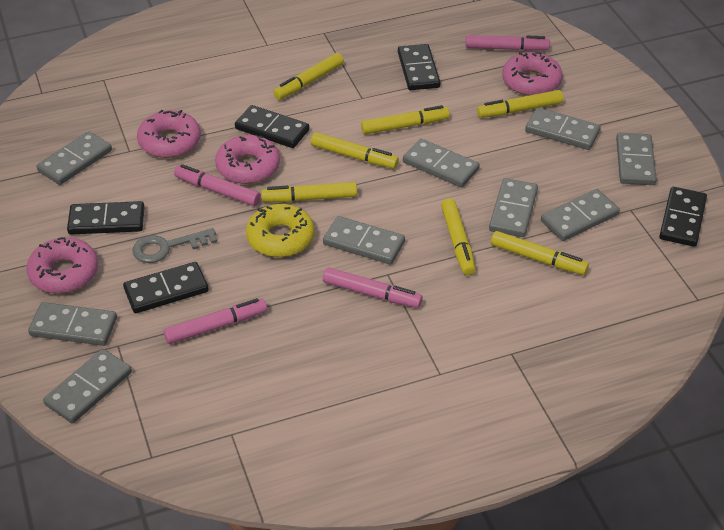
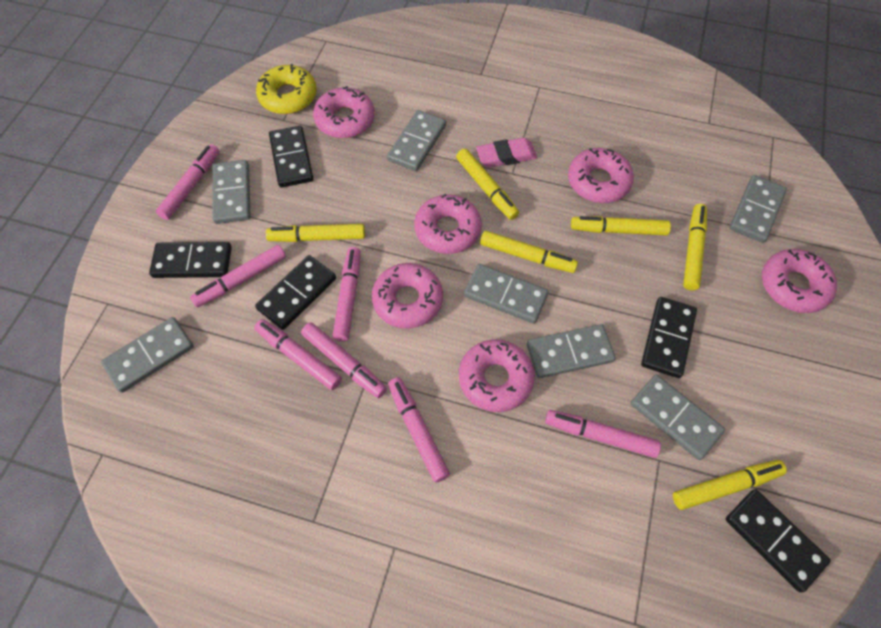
grey domino: 9 -> 7
grey key: 1 -> 0
pink donut: 4 -> 6
pink eraser: 0 -> 1
pink marker: 4 -> 7
yellow marker: 7 -> 6

